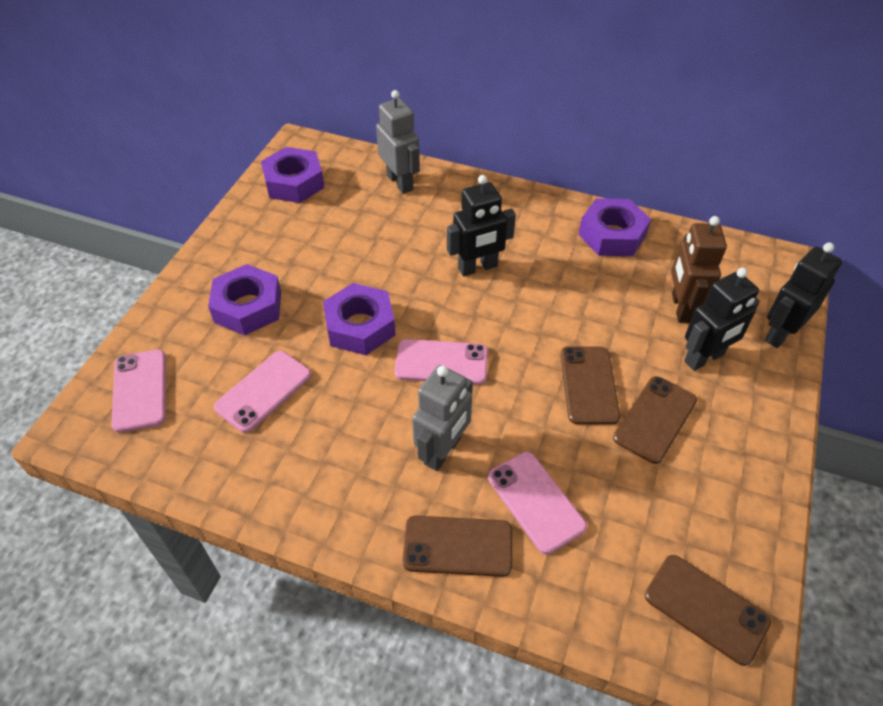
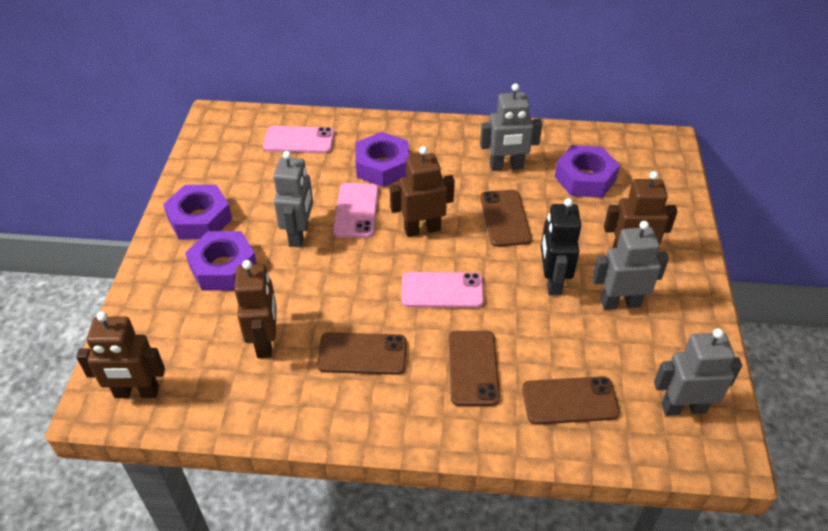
black robot: 3 -> 1
brown robot: 1 -> 4
grey robot: 2 -> 4
pink phone: 4 -> 3

